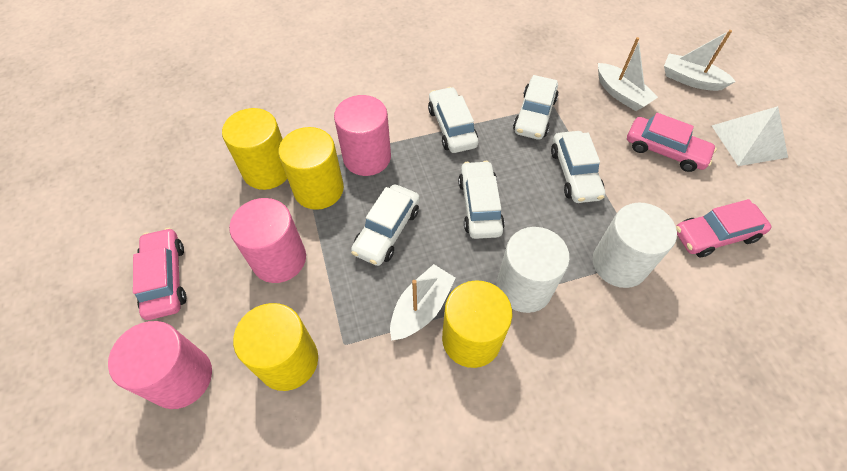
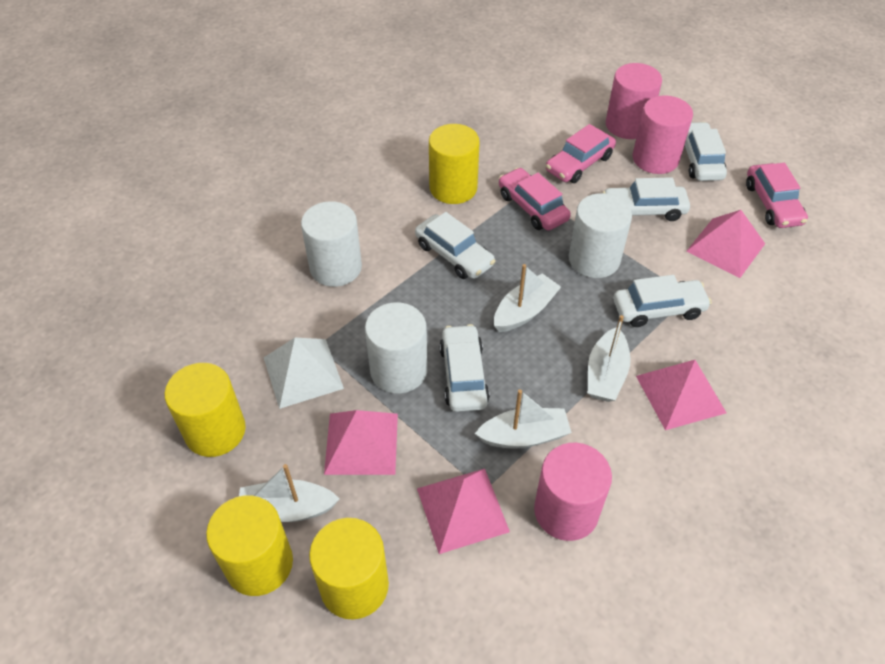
pink pyramid: 0 -> 4
white boat: 3 -> 4
white cylinder: 2 -> 3

